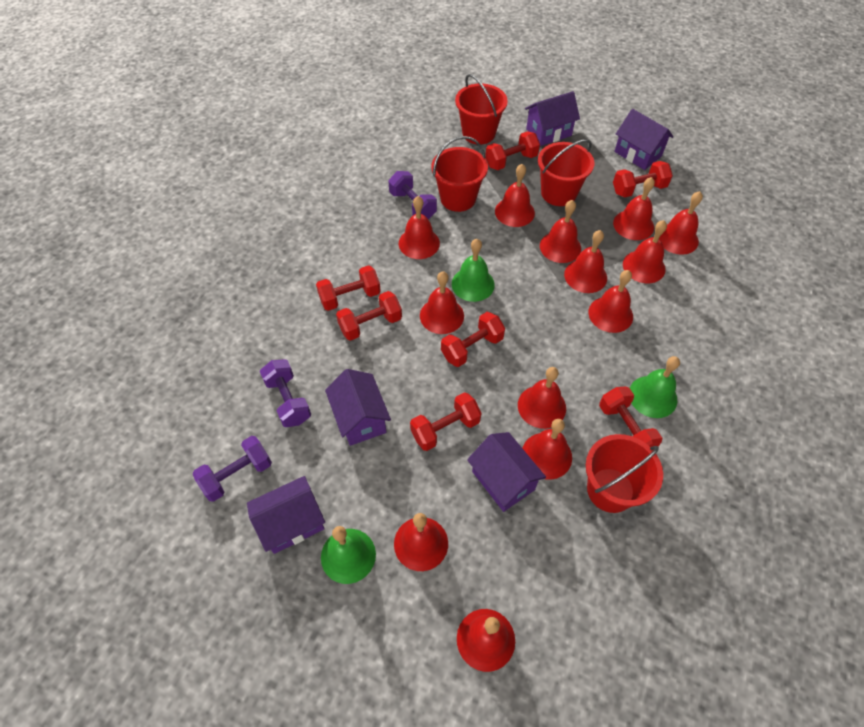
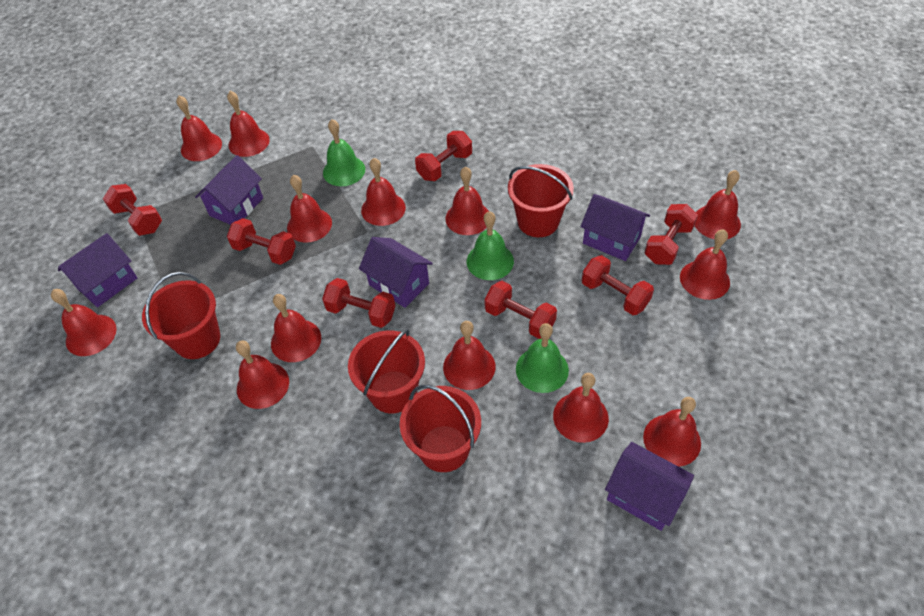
purple dumbbell: 3 -> 0

